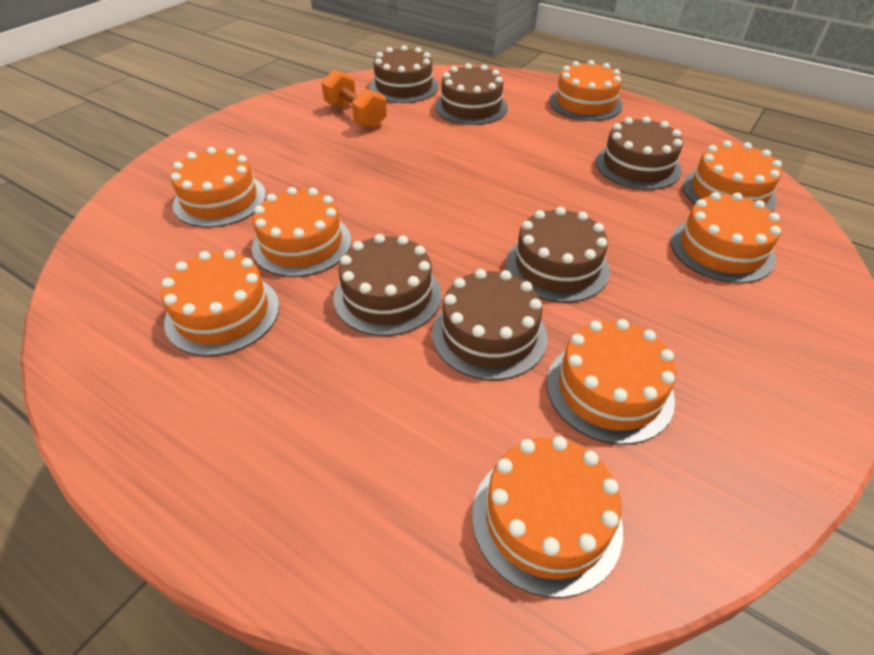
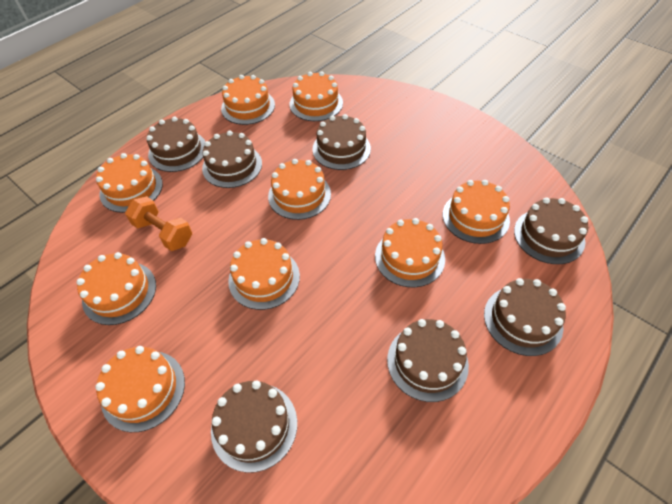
brown cake: 6 -> 7
orange cake: 8 -> 9

